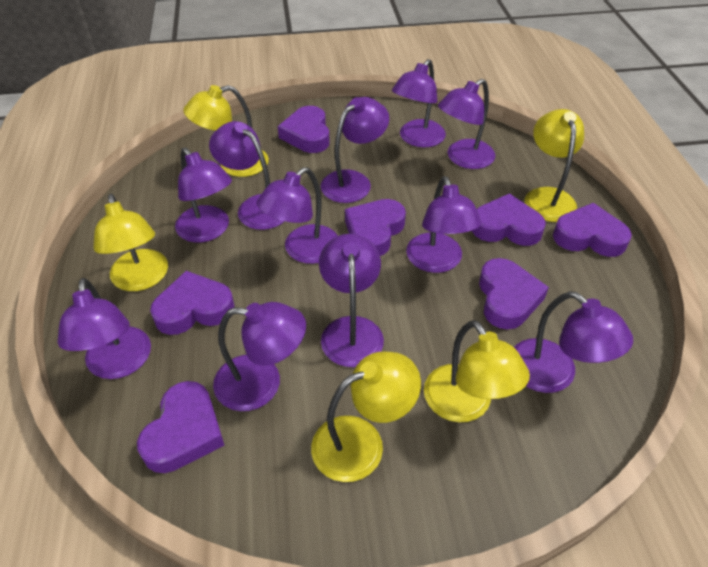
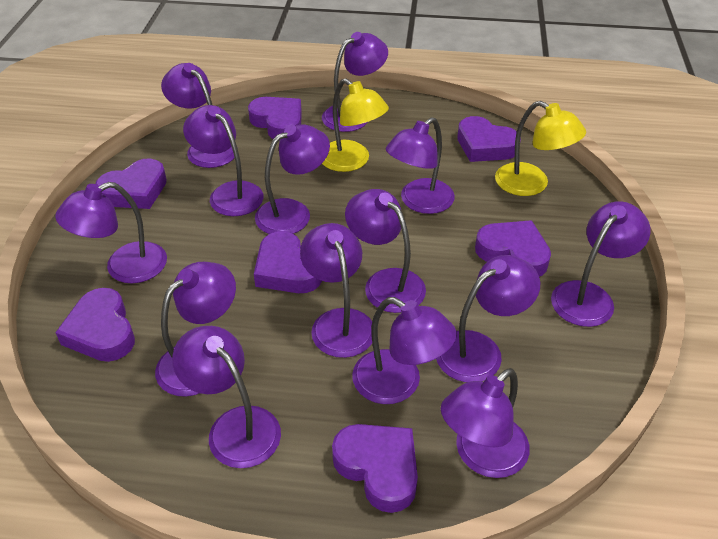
purple lamp: 11 -> 14
yellow lamp: 5 -> 2

